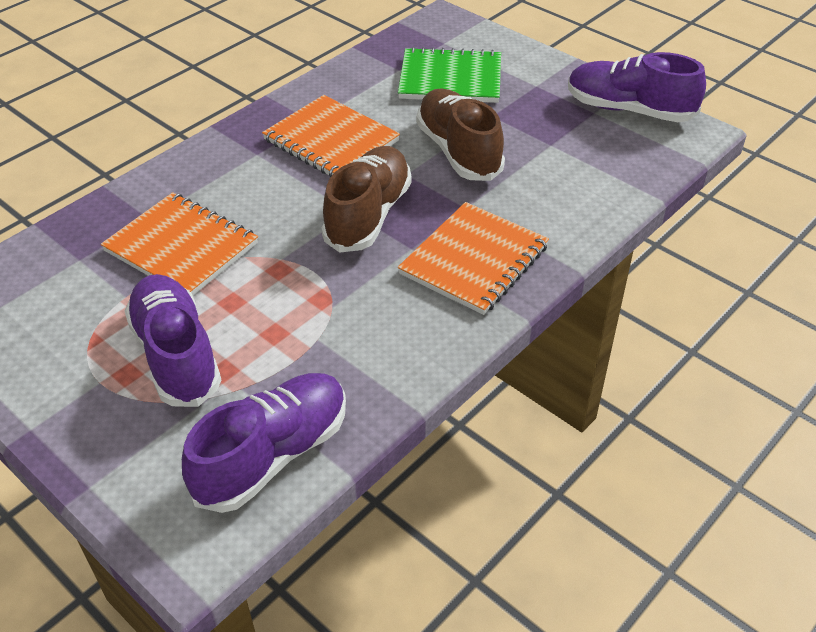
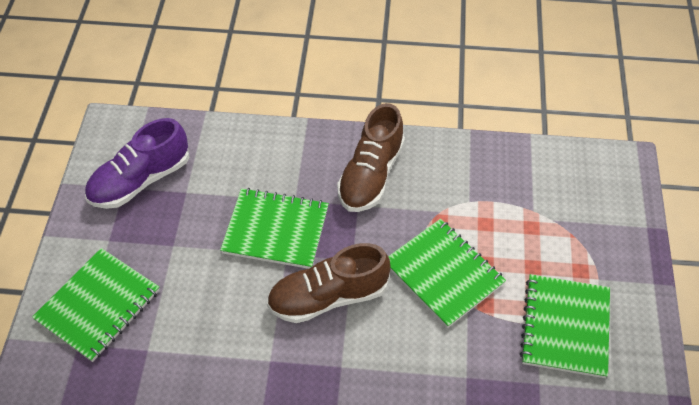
green notebook: 1 -> 4
orange notebook: 3 -> 0
purple shoe: 3 -> 1

